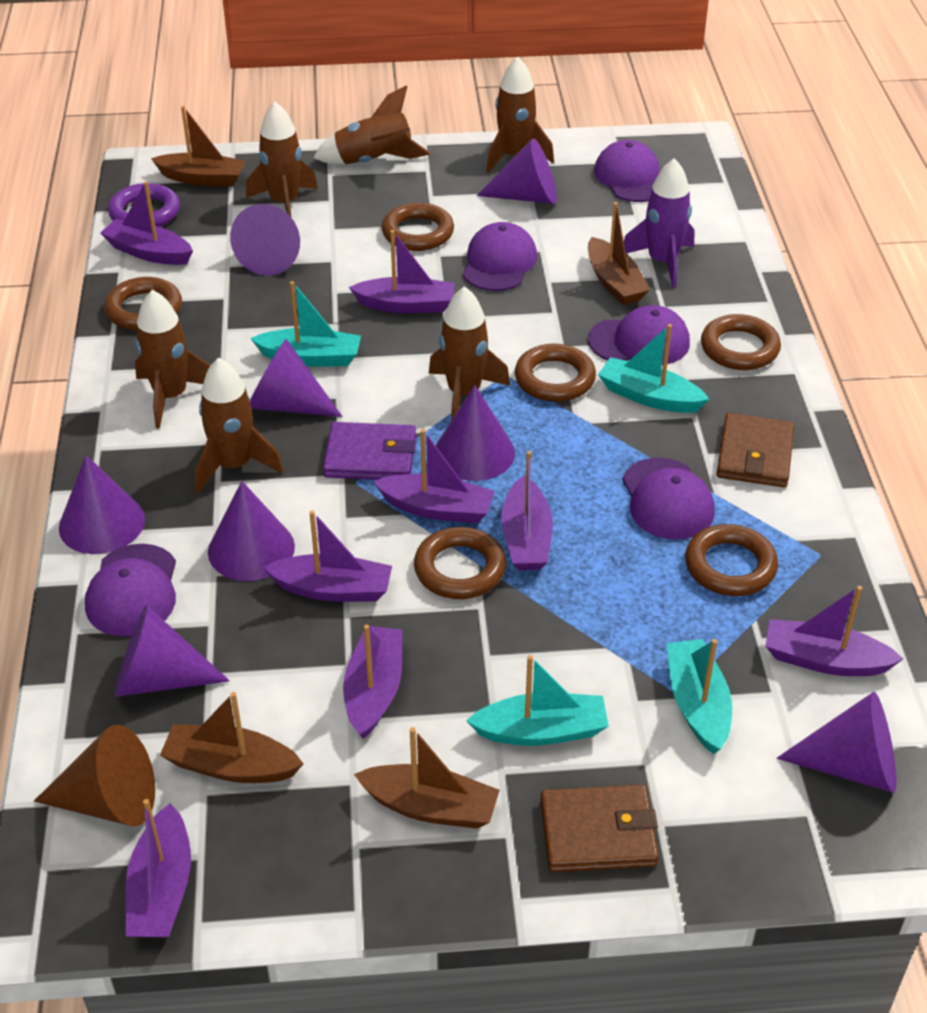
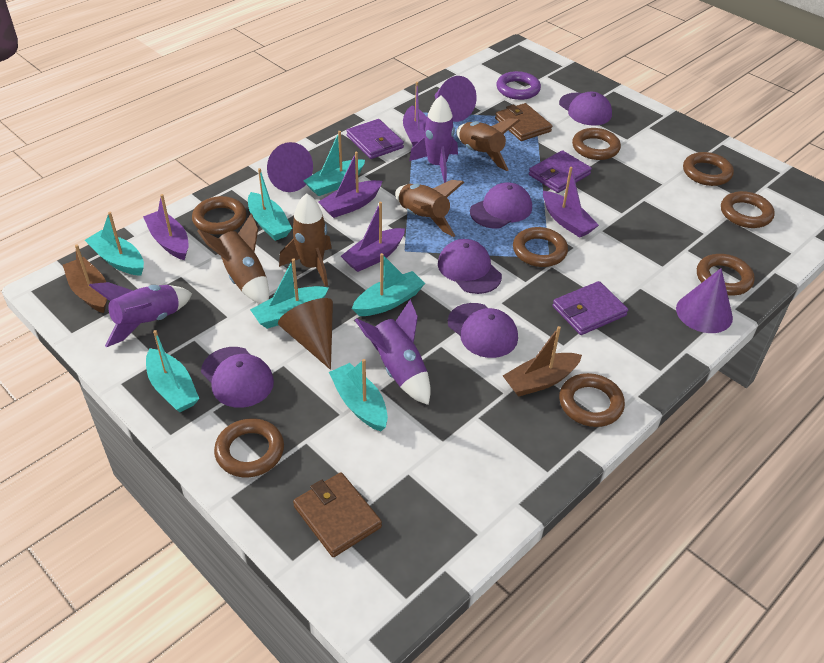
brown boat: 4 -> 2
brown ring: 6 -> 8
brown rocket: 6 -> 4
purple boat: 8 -> 5
purple cone: 8 -> 3
purple rocket: 1 -> 3
purple wallet: 1 -> 3
turquoise boat: 4 -> 7

